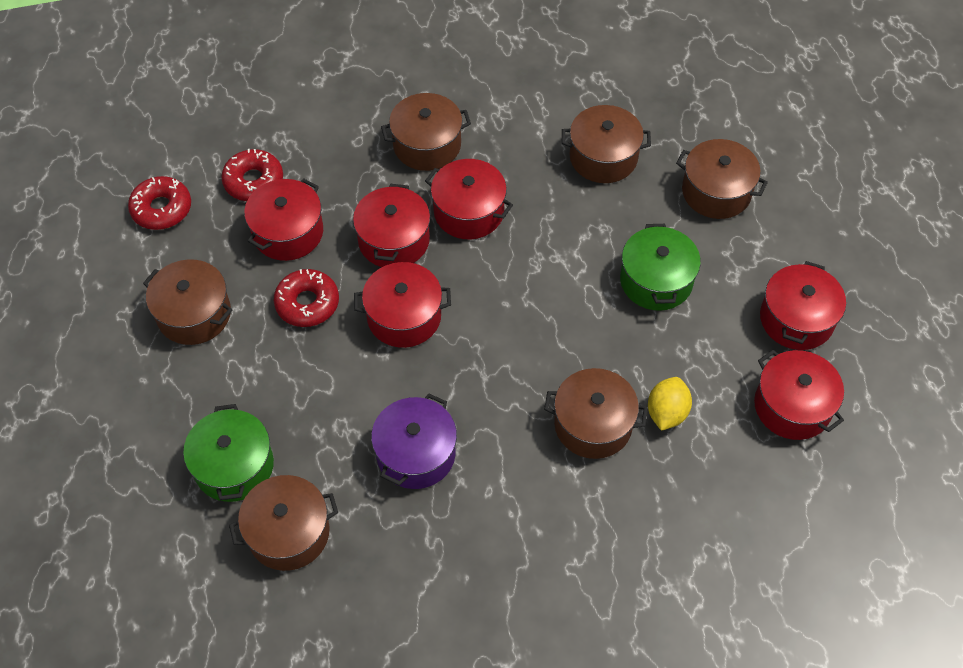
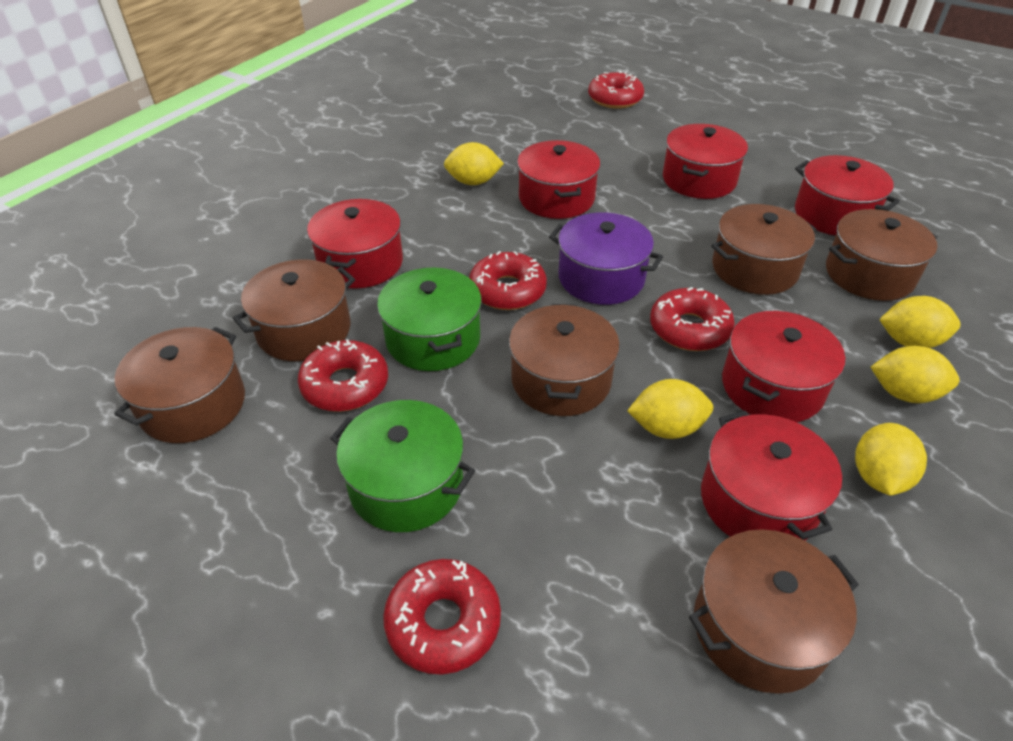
red donut: 3 -> 5
yellow lemon: 1 -> 5

